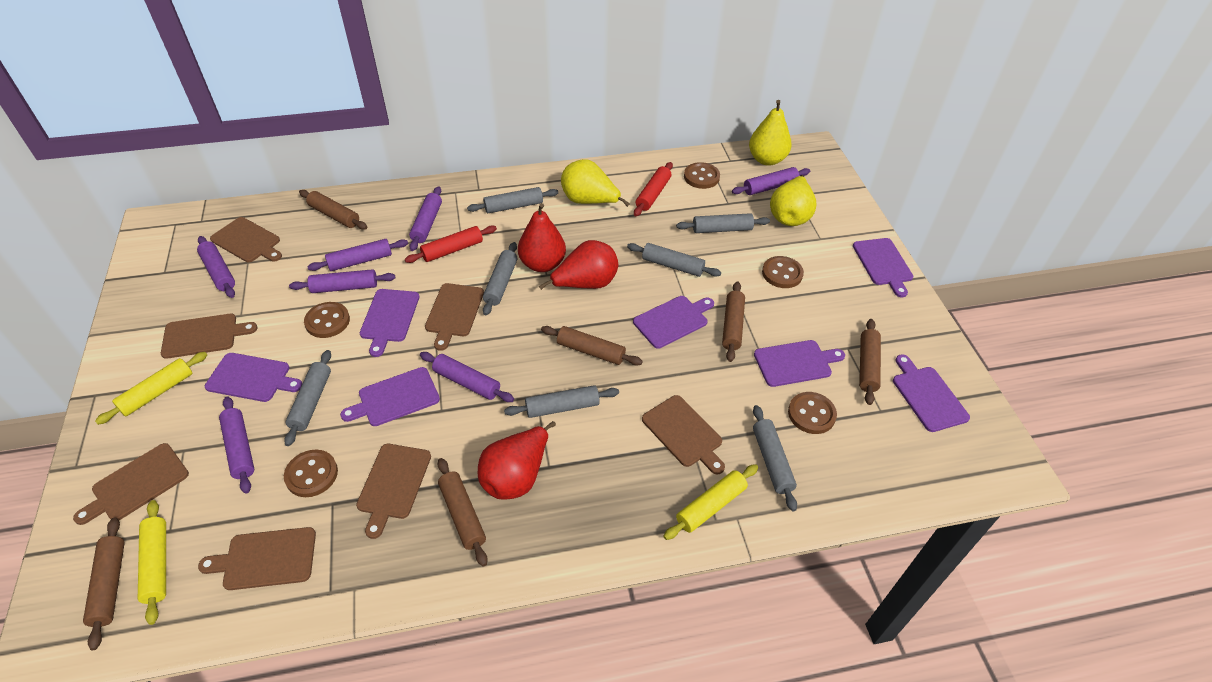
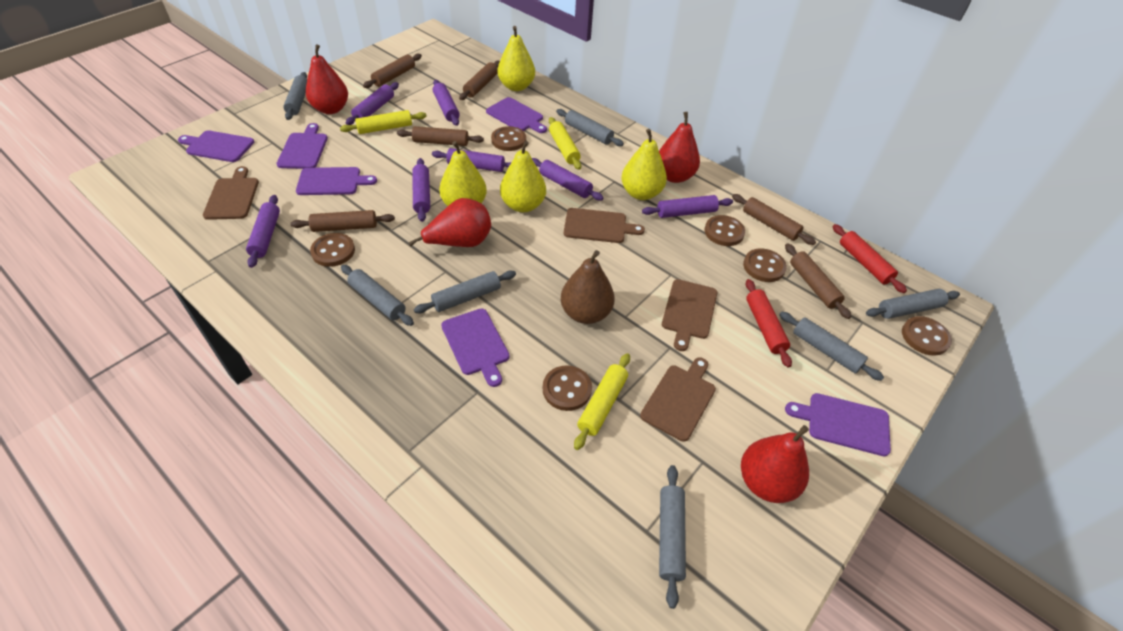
brown button: 5 -> 6
brown cutting board: 7 -> 4
brown pear: 0 -> 1
purple cutting board: 7 -> 6
red pear: 3 -> 4
yellow pear: 3 -> 4

